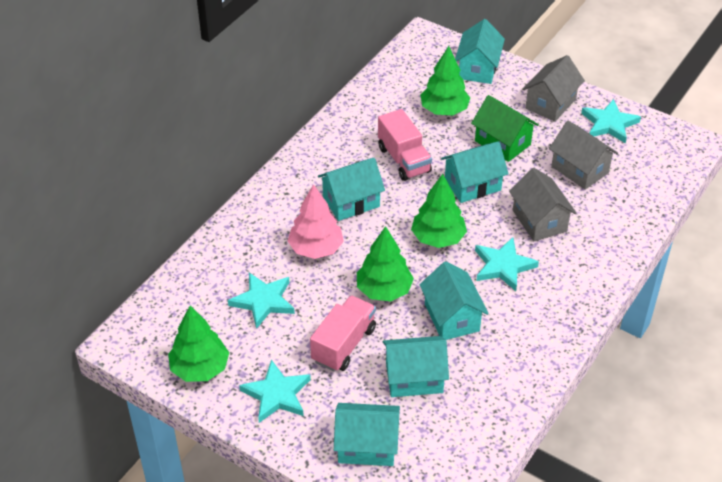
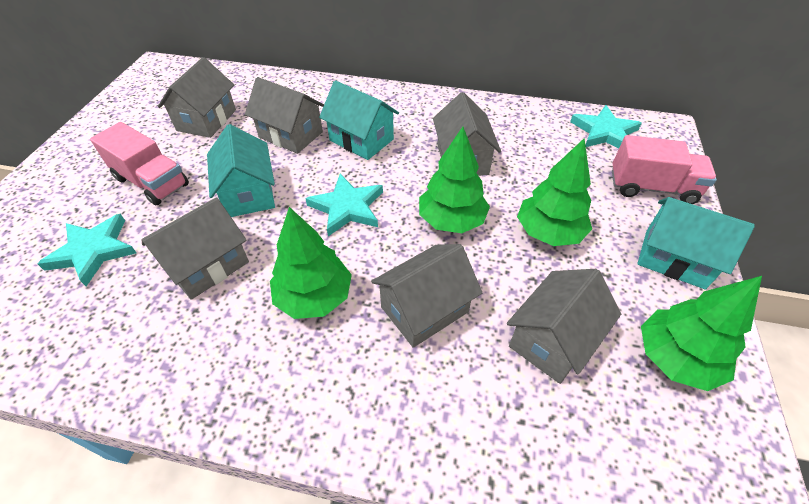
green house: 1 -> 0
grey house: 3 -> 6
pink tree: 1 -> 0
turquoise house: 6 -> 3
turquoise star: 4 -> 3

